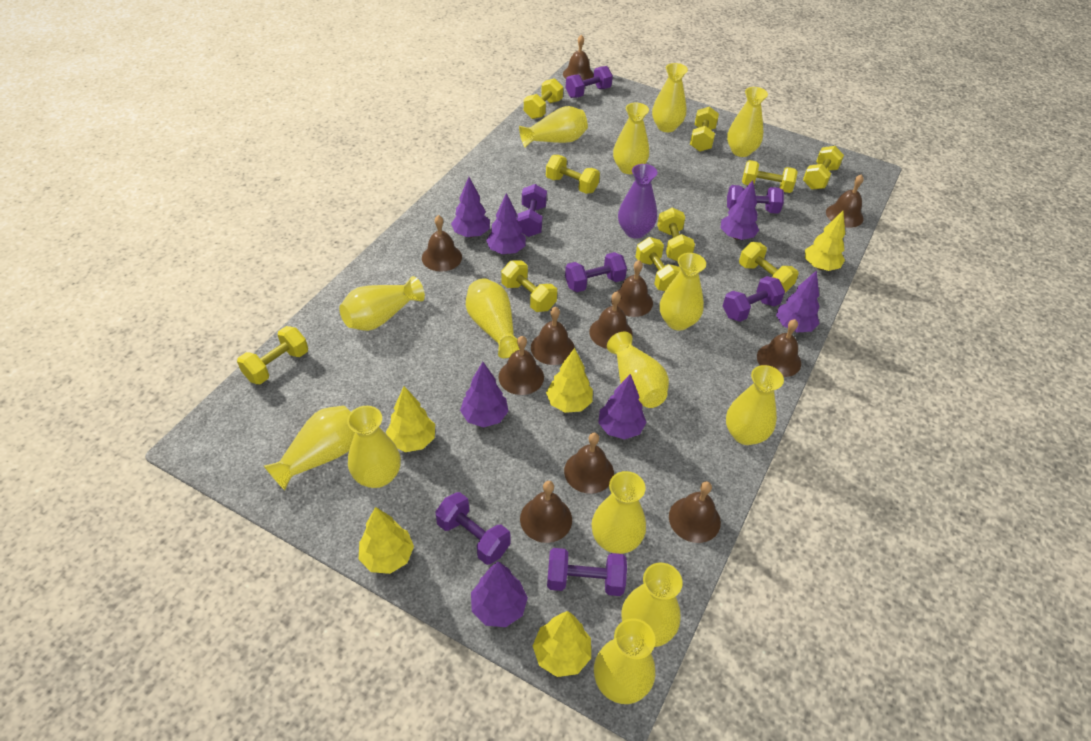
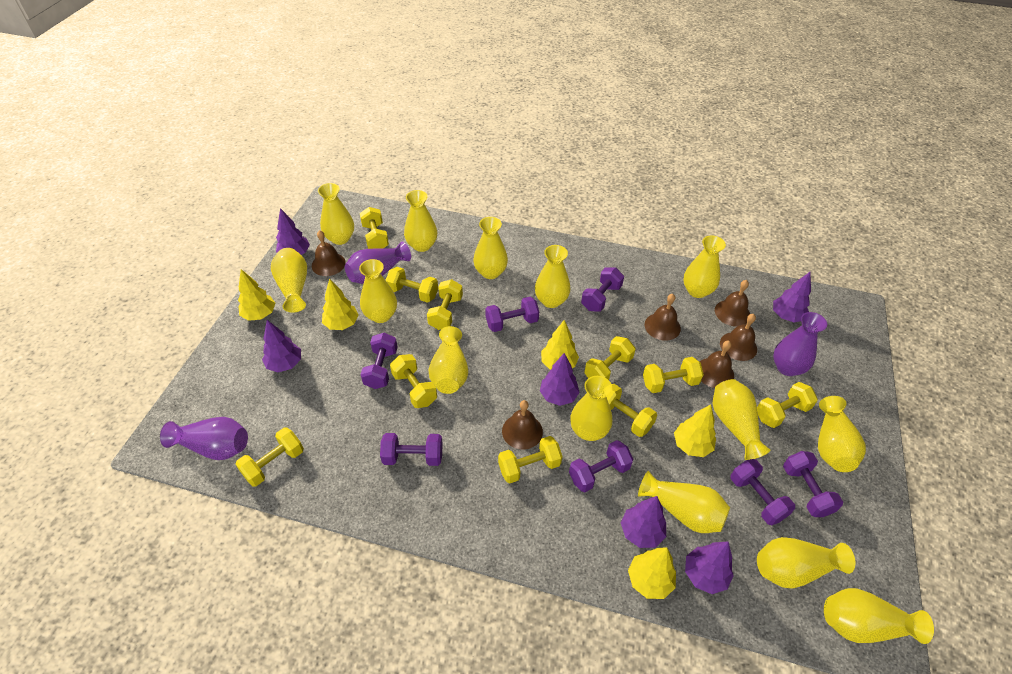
brown bell: 11 -> 6
purple tree: 7 -> 6
purple vase: 1 -> 3

